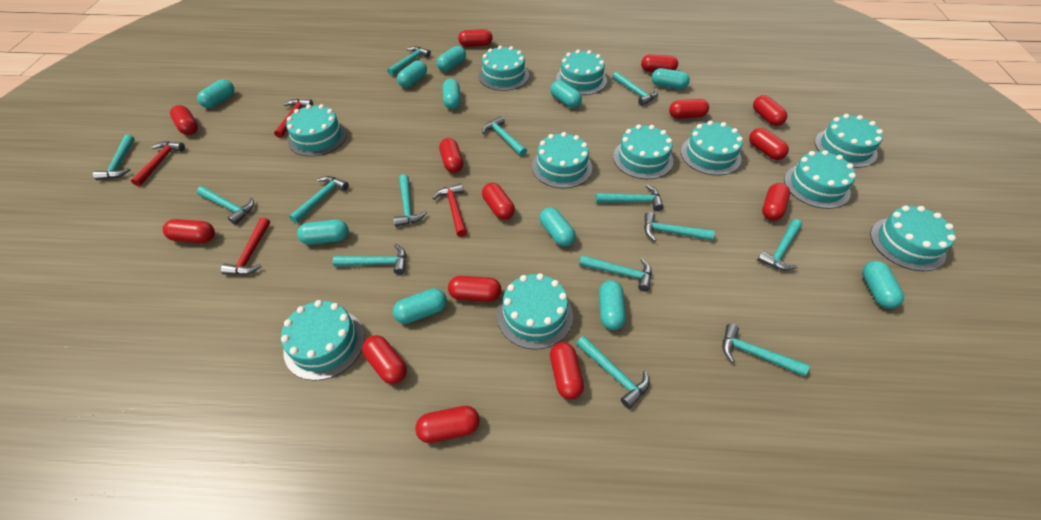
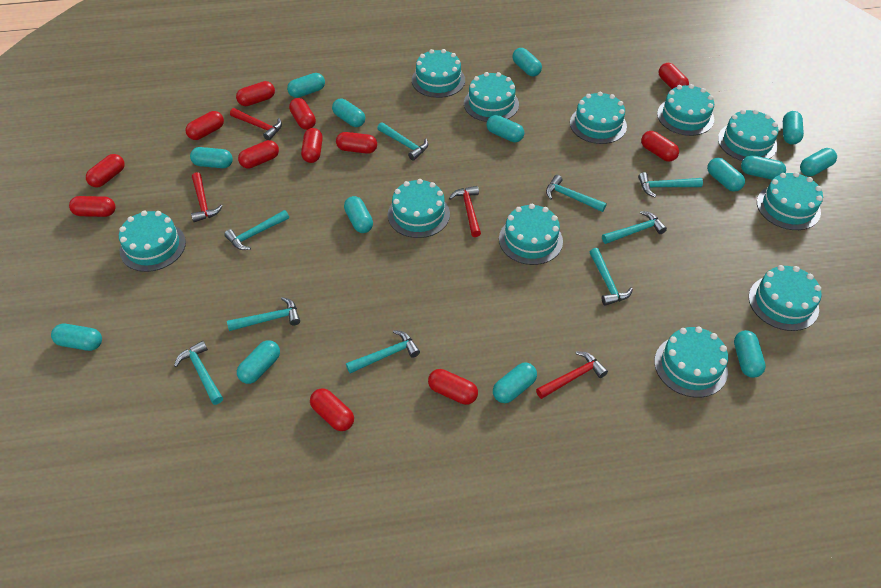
red capsule: 14 -> 12
turquoise capsule: 11 -> 14
turquoise hammer: 14 -> 9

